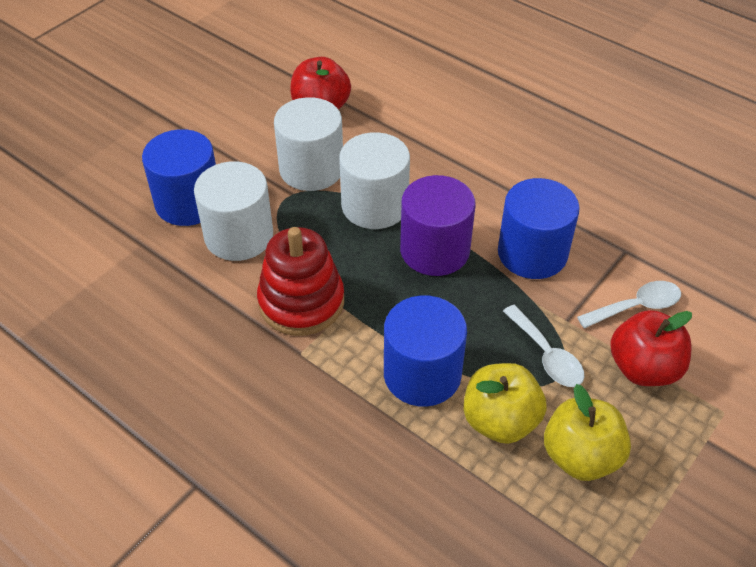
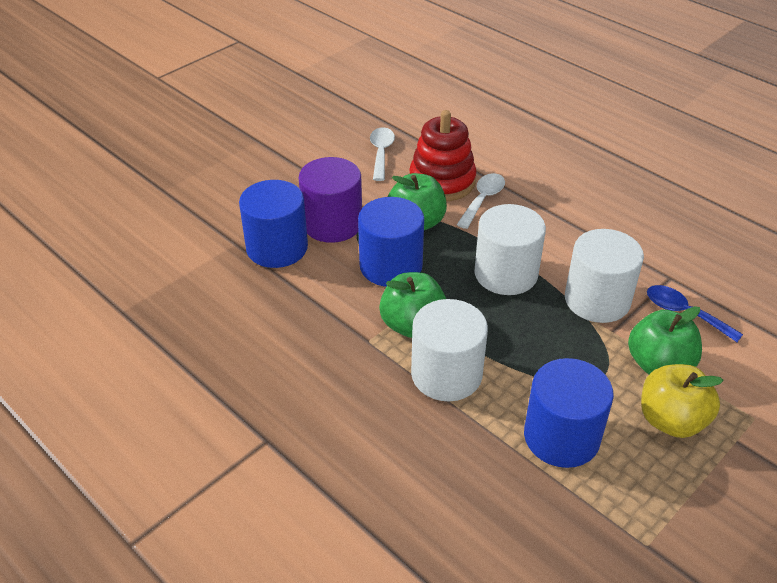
blue spoon: 0 -> 1
green apple: 0 -> 3
red apple: 2 -> 0
yellow apple: 2 -> 1

